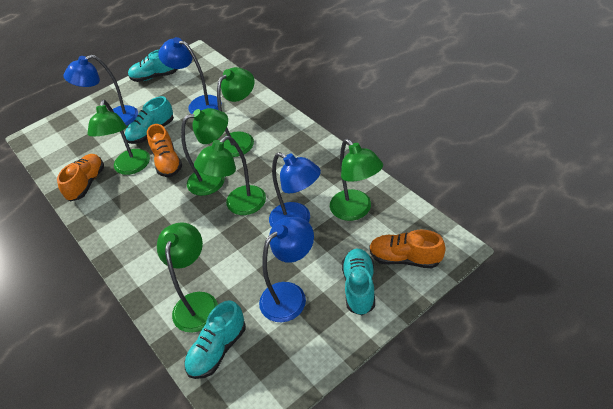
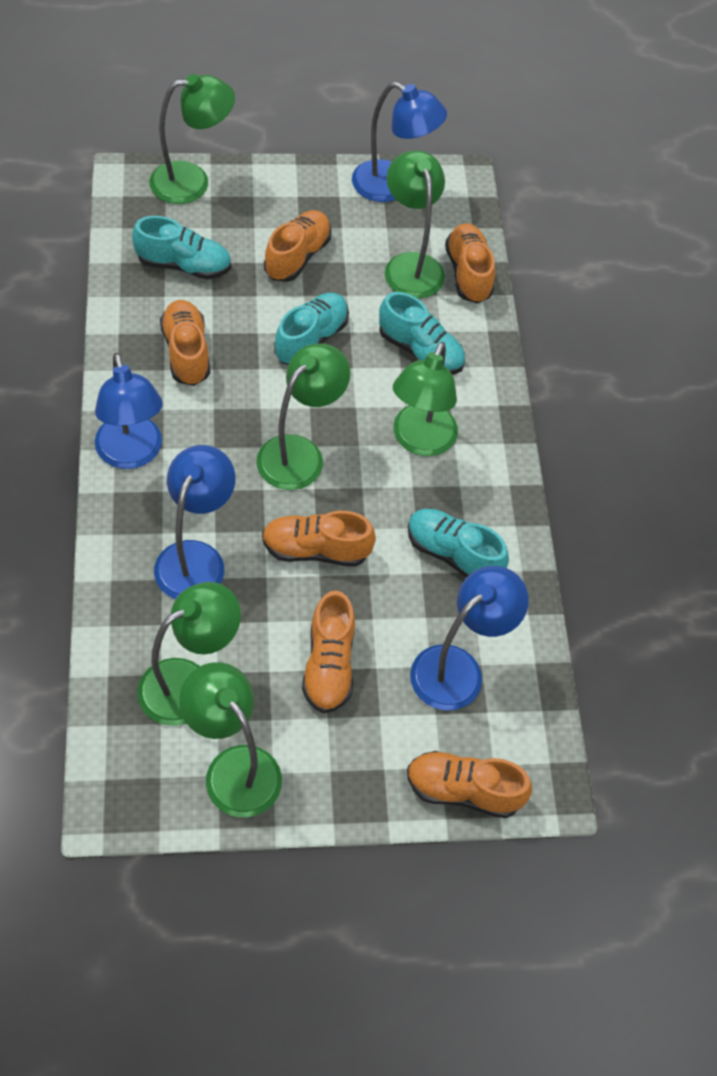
orange shoe: 3 -> 6

